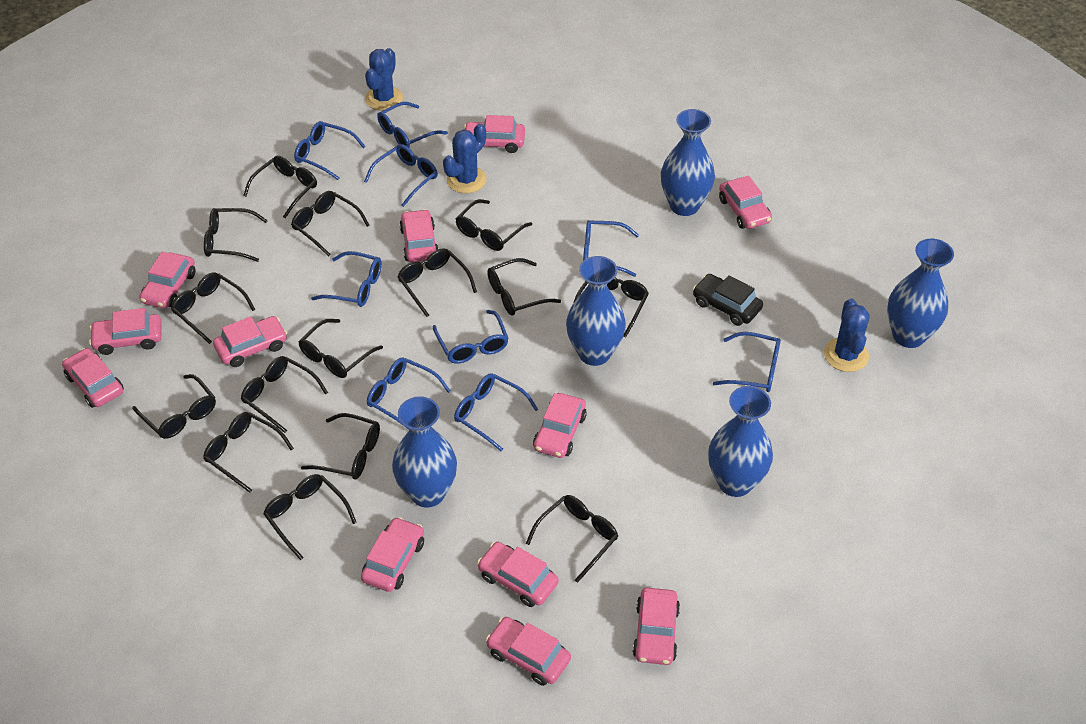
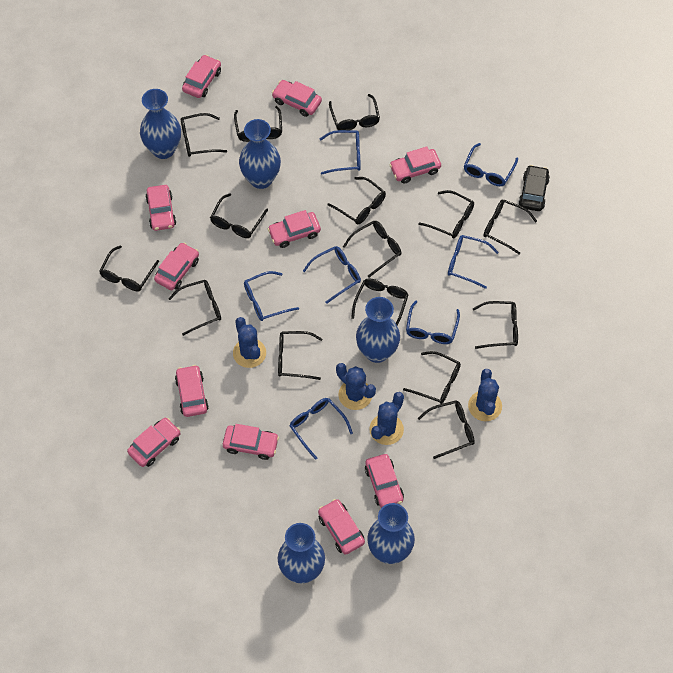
blue cactus: 3 -> 4
blue glasses: 9 -> 7
pink car: 12 -> 11

